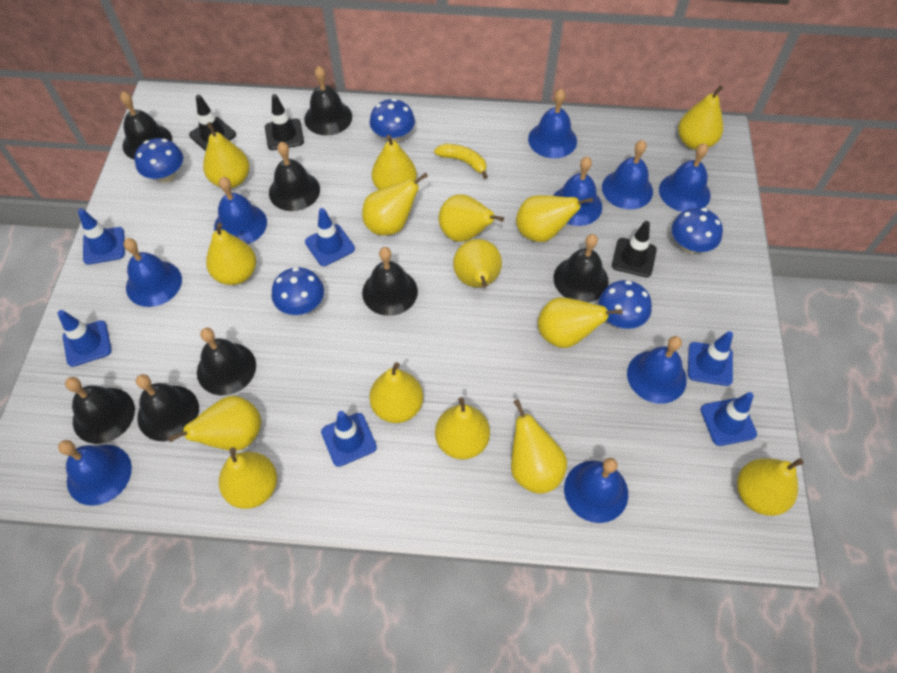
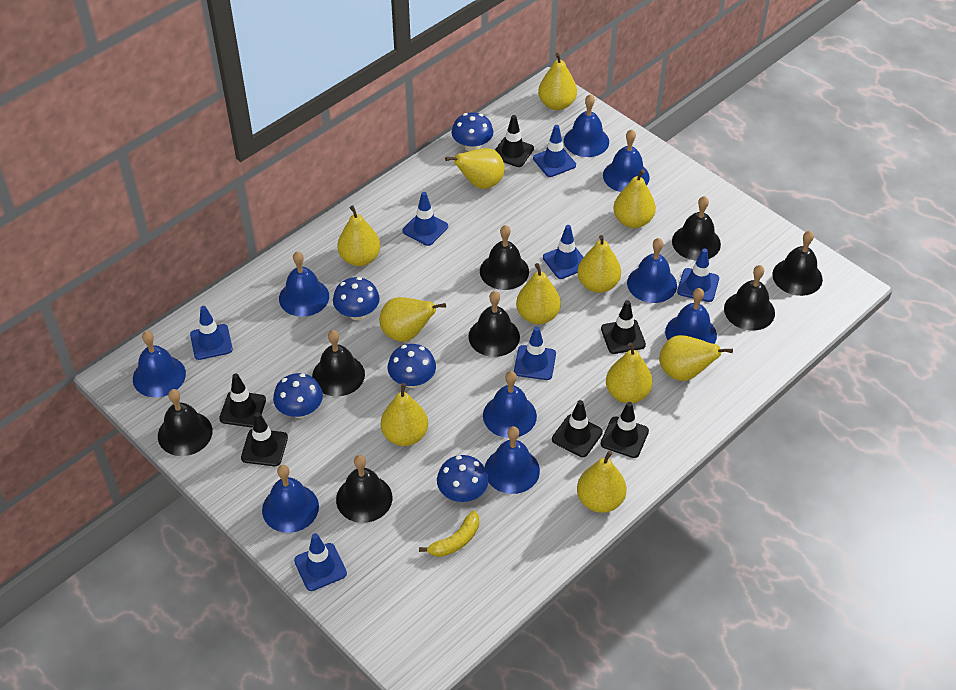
black traffic cone: 3 -> 6
blue traffic cone: 6 -> 7
yellow pear: 15 -> 11

